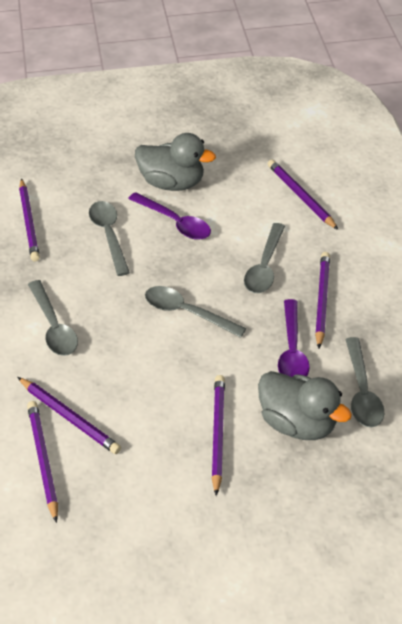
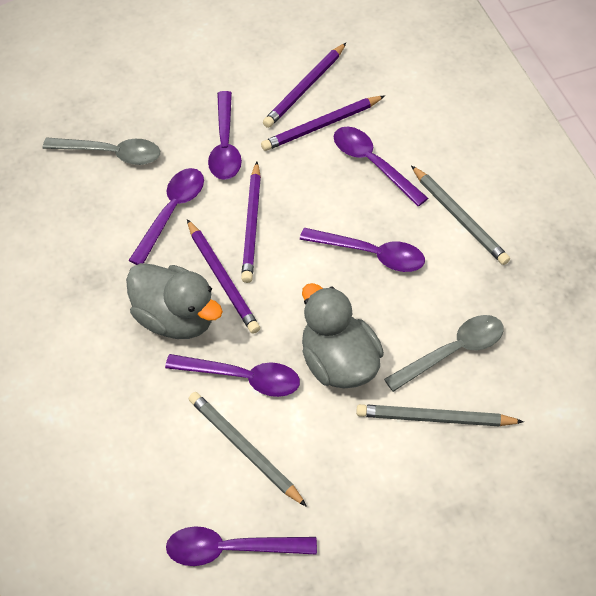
grey pencil: 0 -> 3
grey spoon: 5 -> 2
purple pencil: 6 -> 4
purple spoon: 2 -> 6

